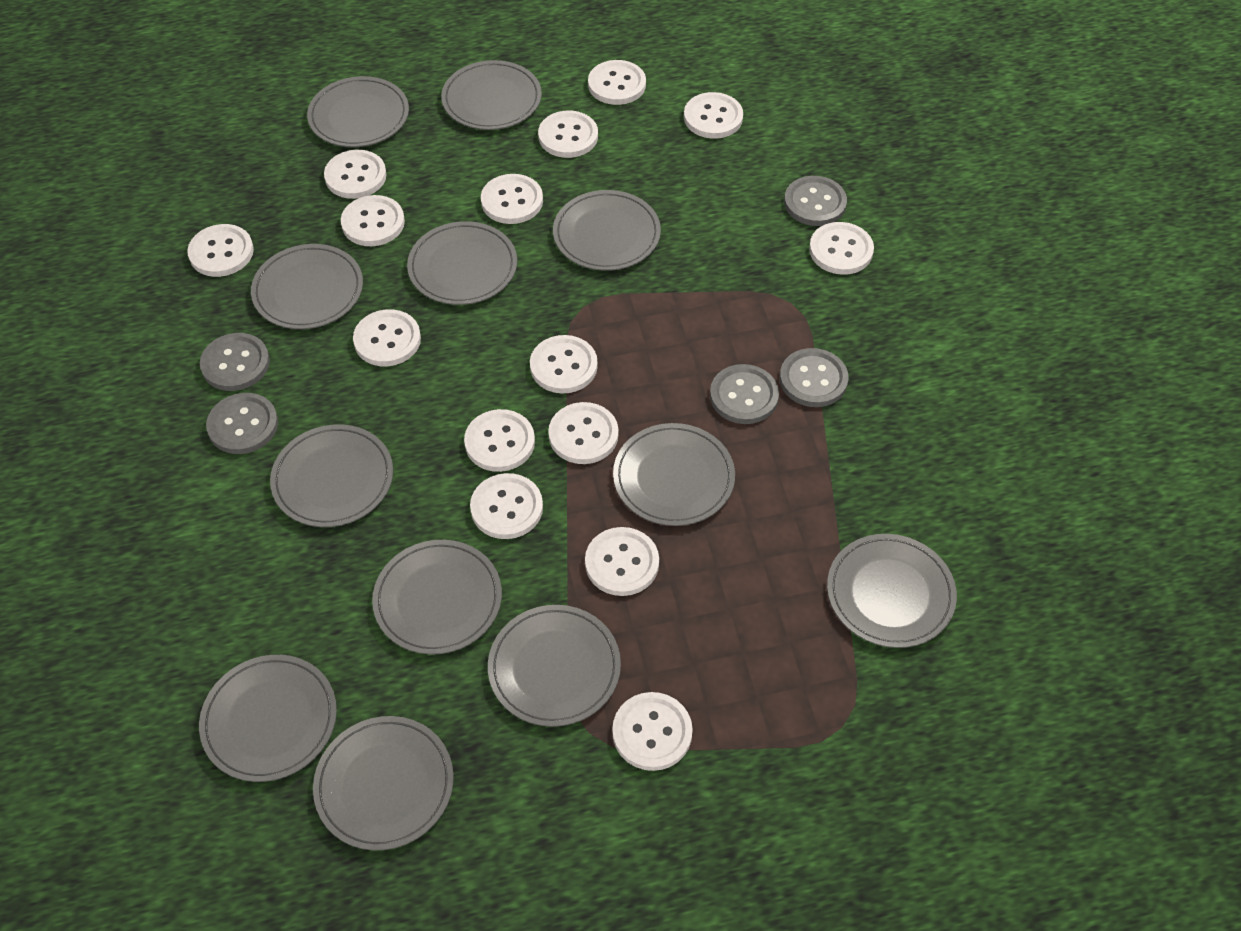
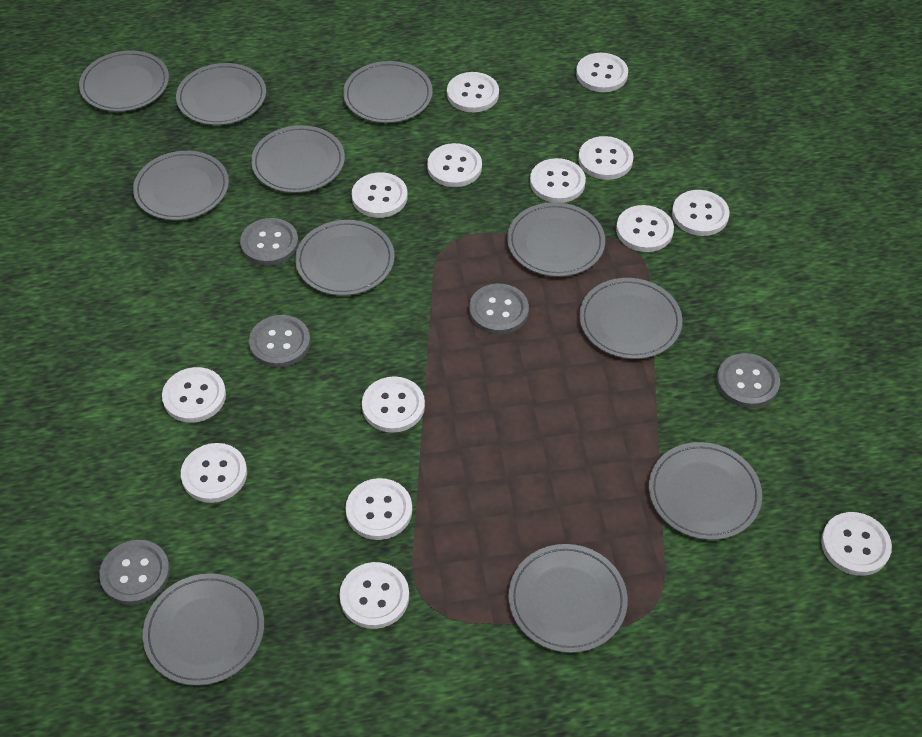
grey plate: 12 -> 11
white button: 15 -> 14

